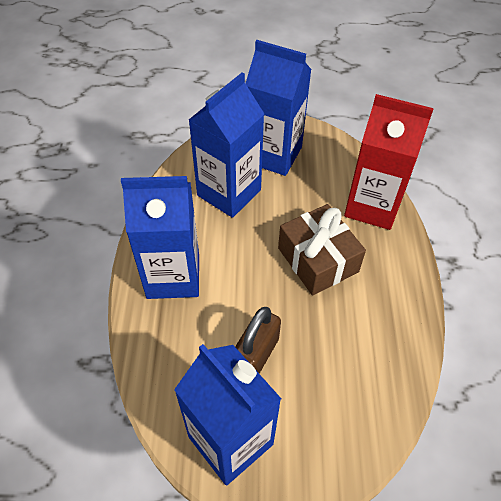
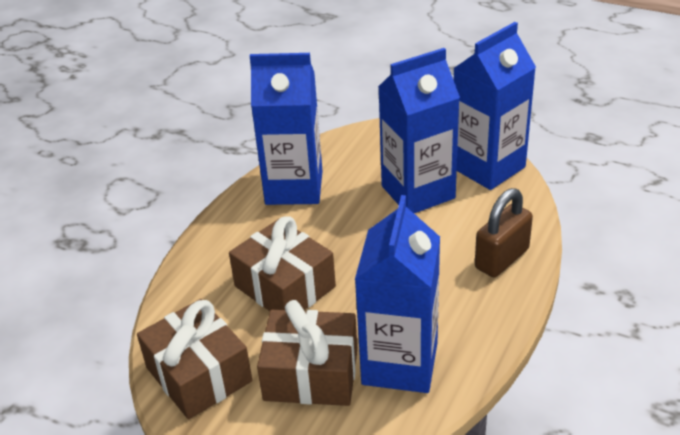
brown gift: 1 -> 3
red carton: 1 -> 0

